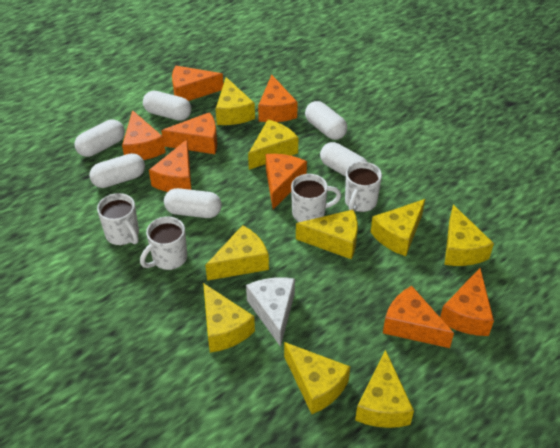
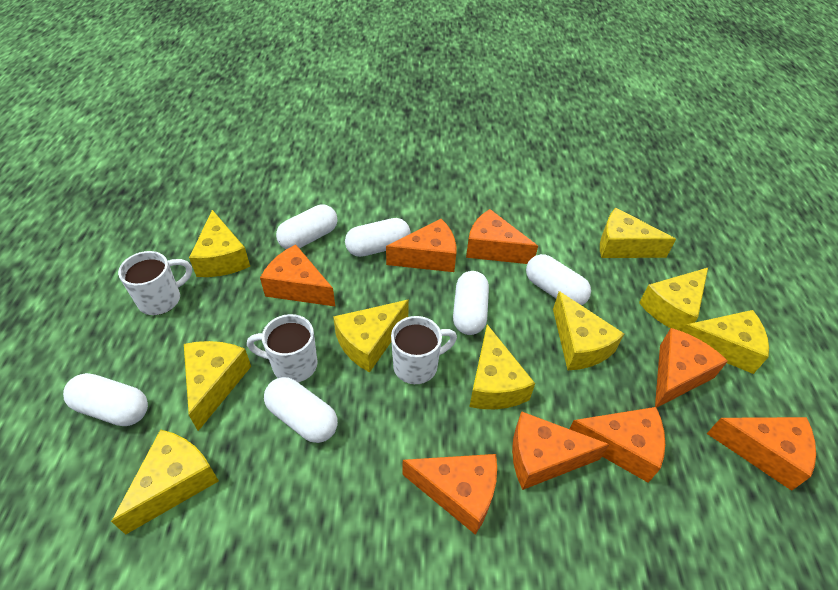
white cheese: 1 -> 0
white mug: 4 -> 3

